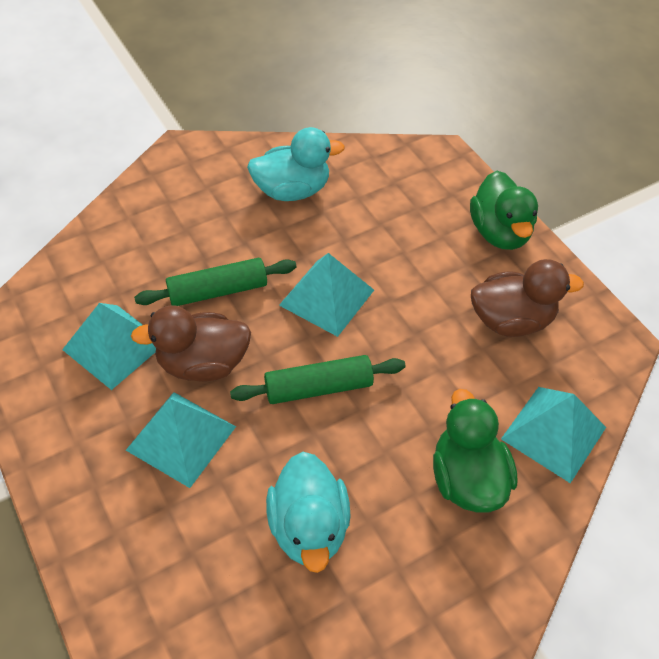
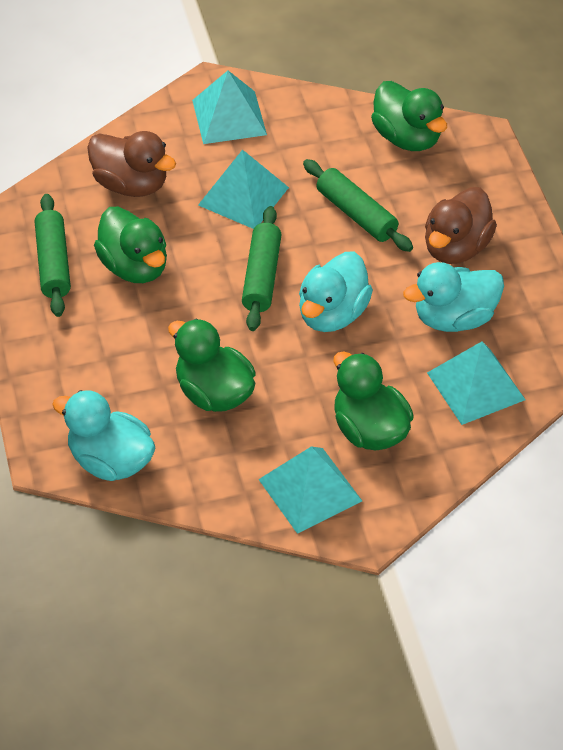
green duck: 2 -> 4
green rolling pin: 2 -> 3
turquoise duck: 2 -> 3

